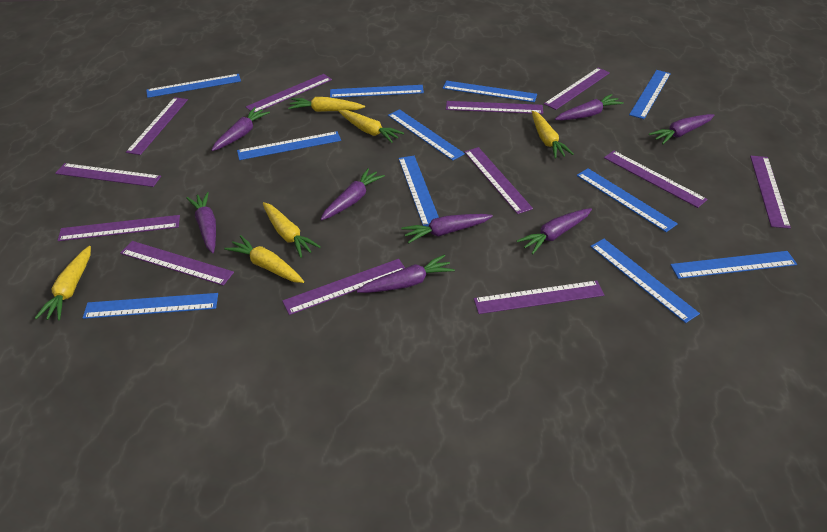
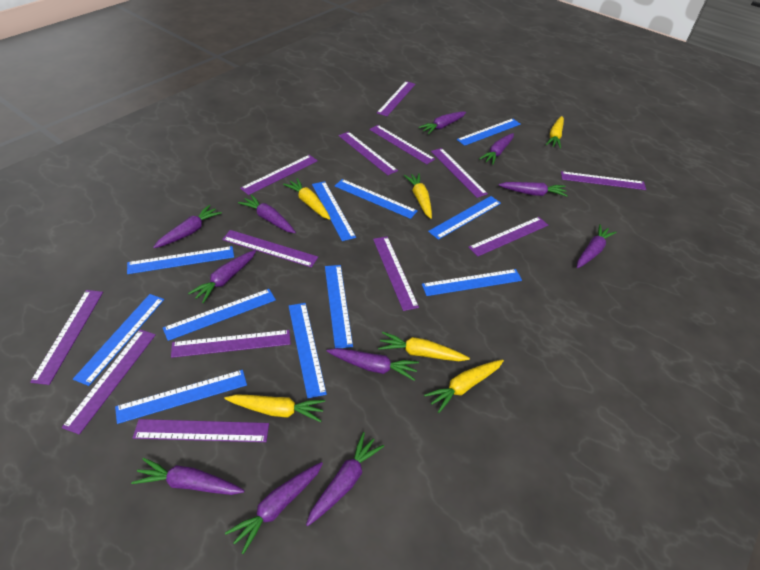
purple carrot: 8 -> 11
purple ruler: 12 -> 13

